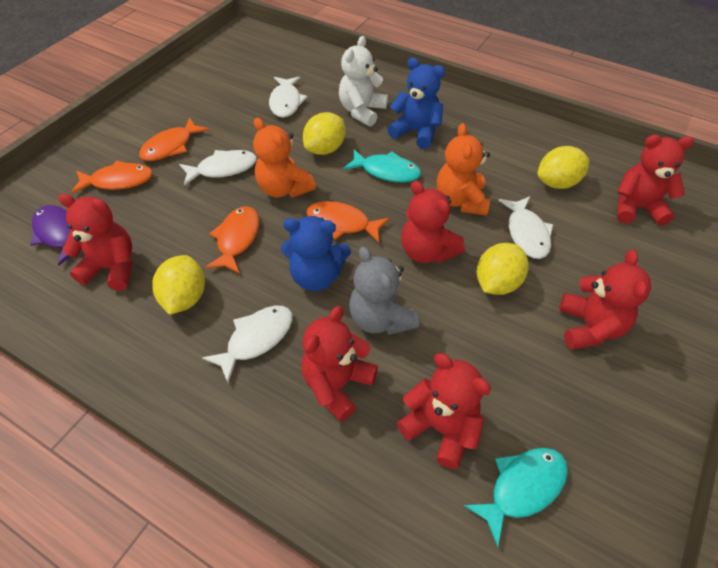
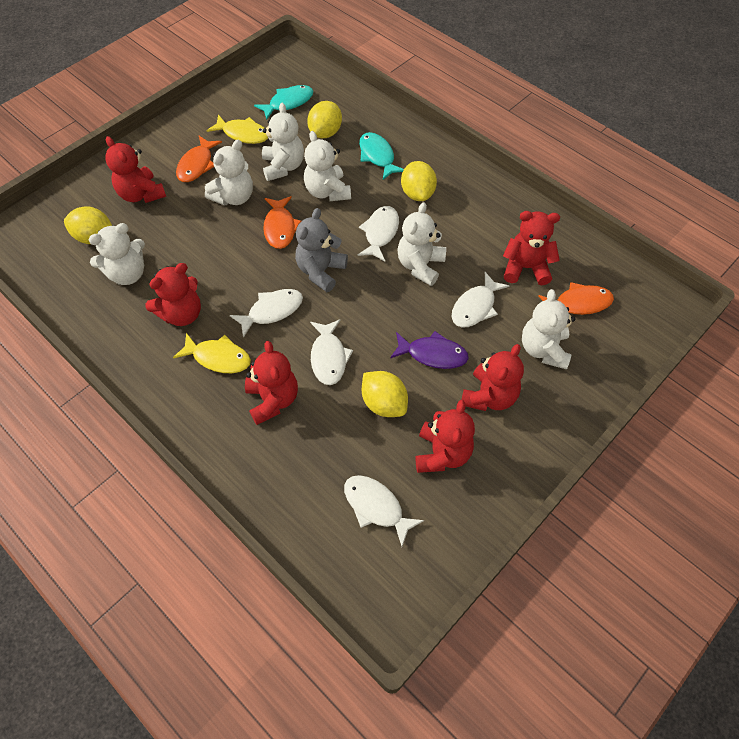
blue teddy bear: 2 -> 0
orange fish: 4 -> 3
orange teddy bear: 2 -> 0
white fish: 4 -> 5
white teddy bear: 1 -> 6
yellow fish: 0 -> 2

